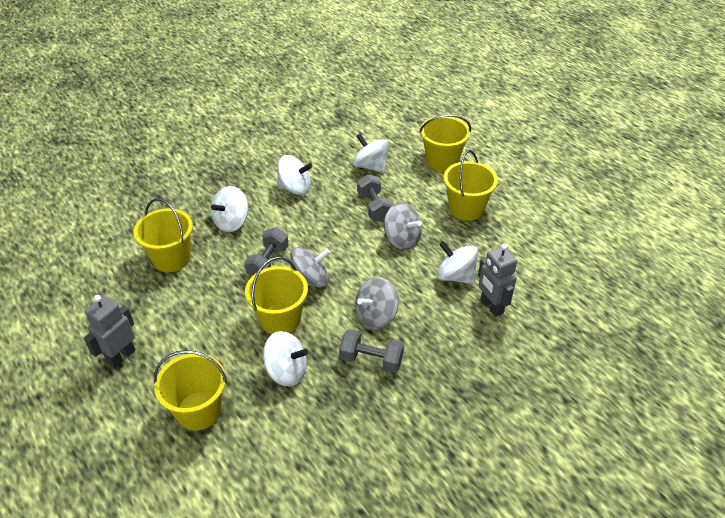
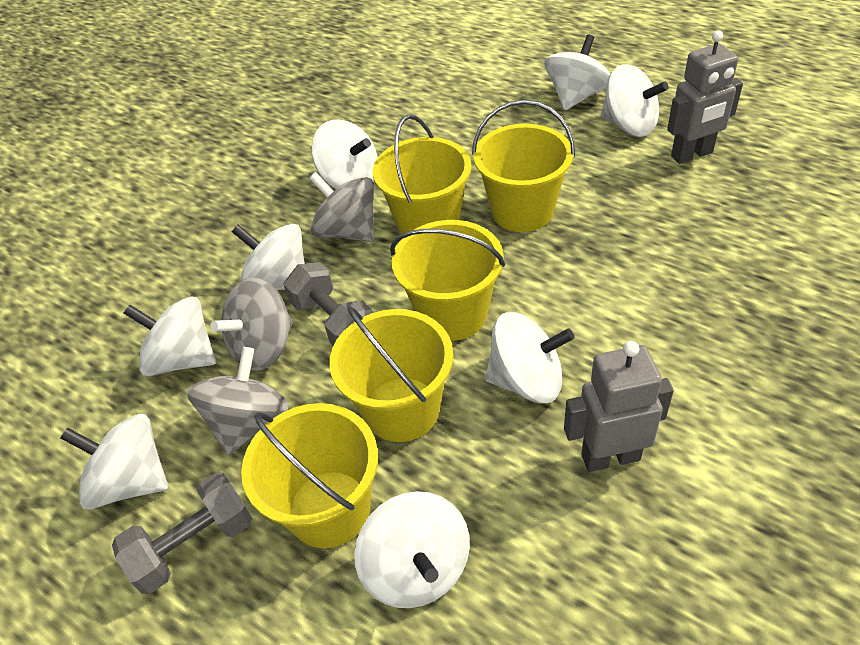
grey dumbbell: 3 -> 2
white spinning top: 5 -> 8

